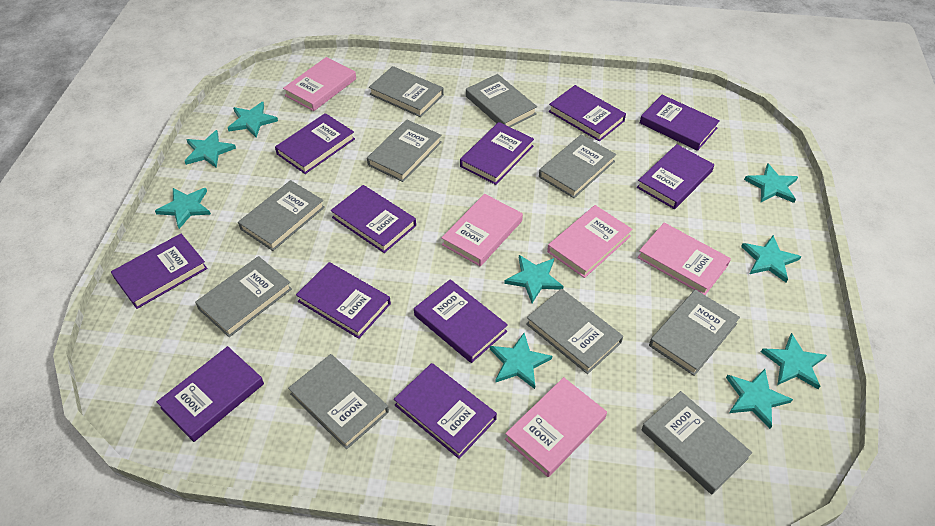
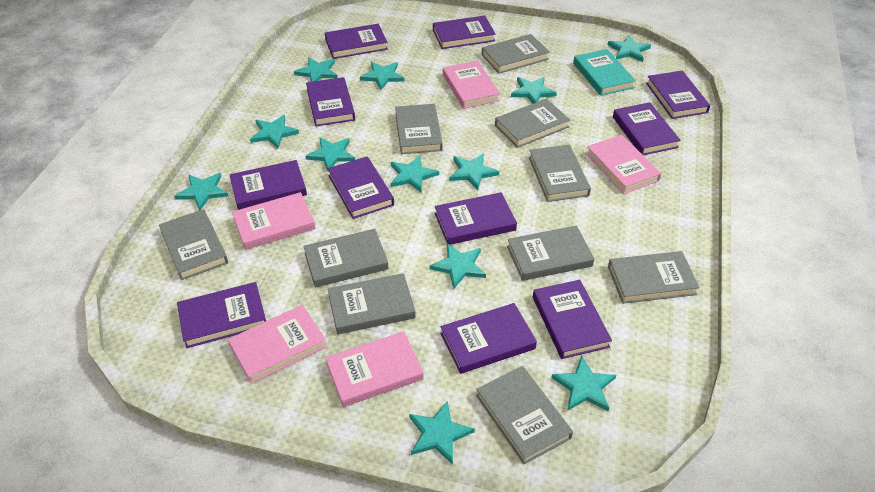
turquoise book: 0 -> 1
turquoise star: 9 -> 12

